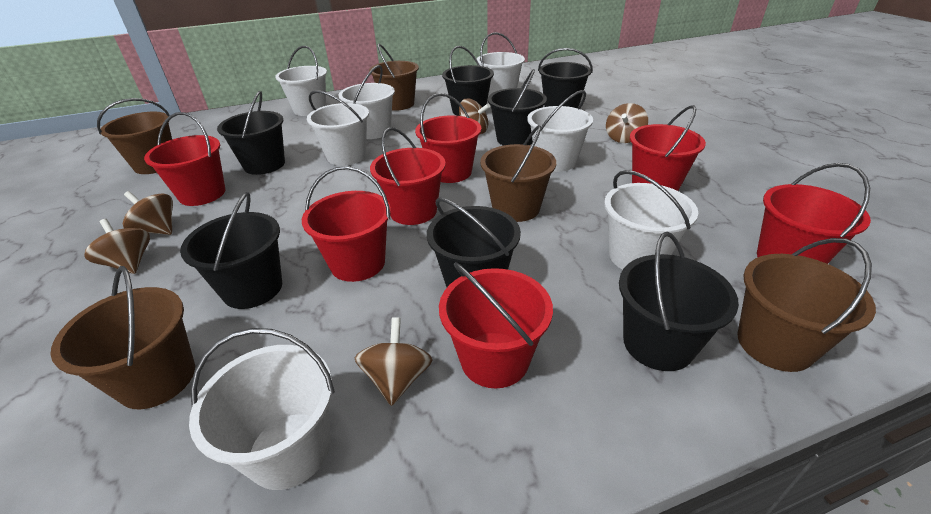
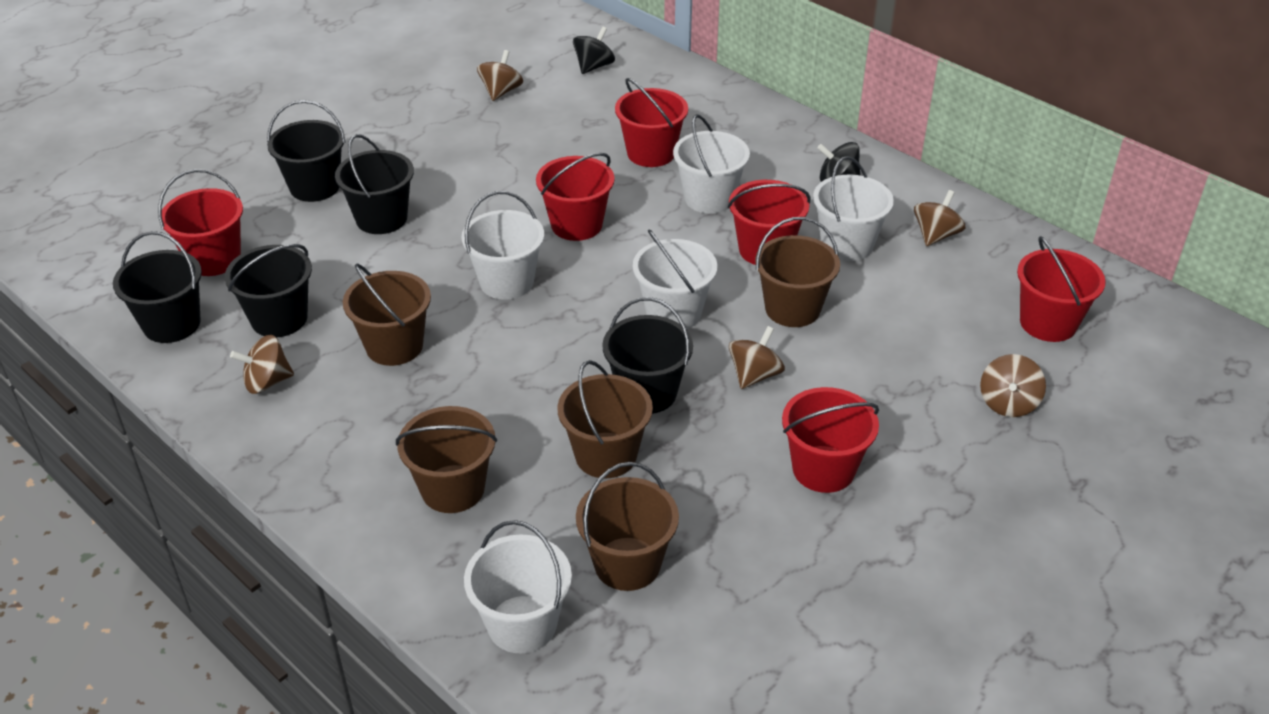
black bucket: 7 -> 5
black spinning top: 0 -> 2
red bucket: 7 -> 6
white bucket: 7 -> 5

